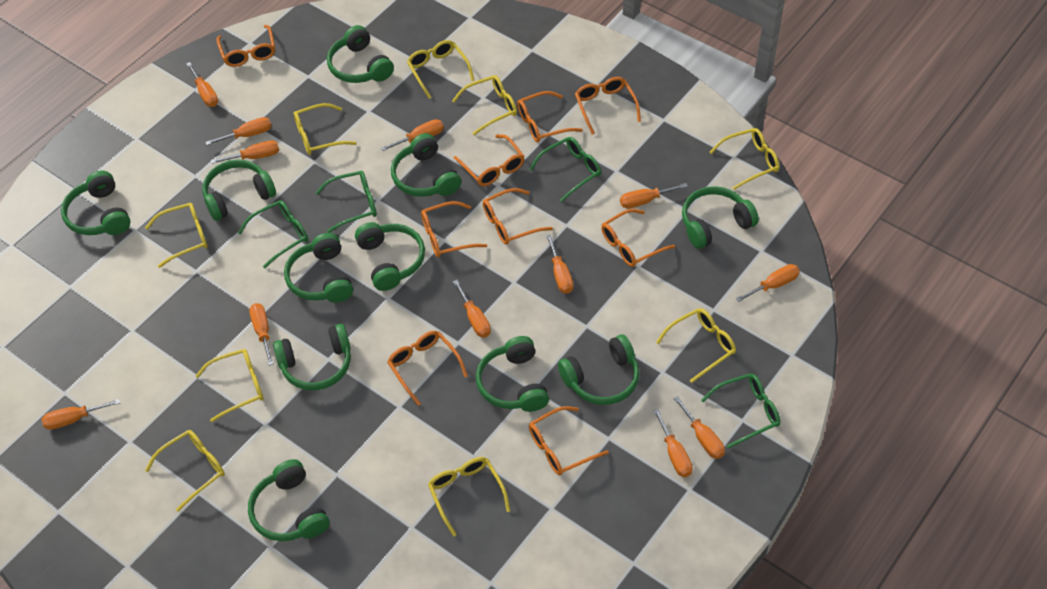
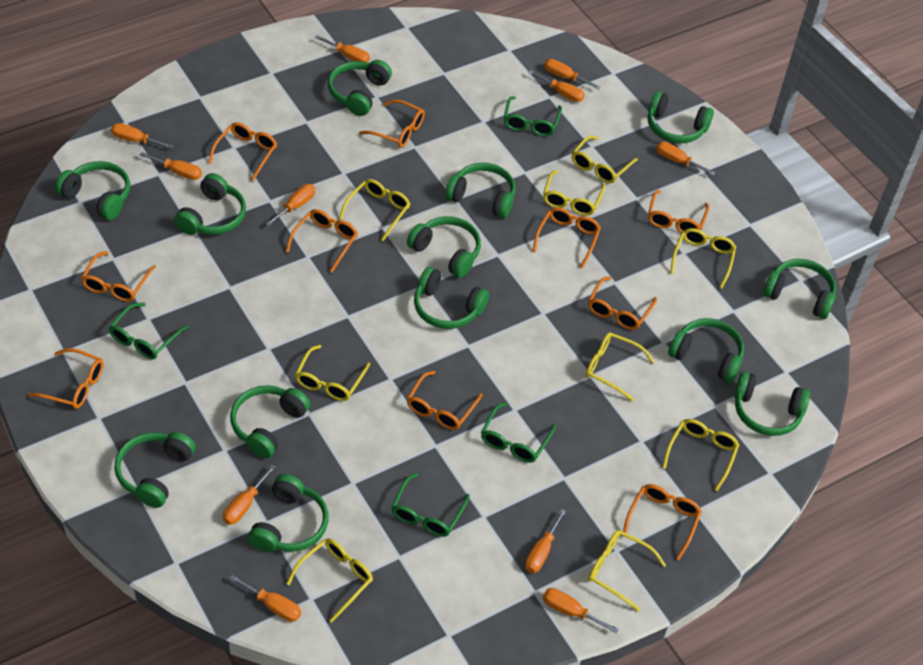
green headphones: 11 -> 13
orange glasses: 9 -> 10
orange screwdriver: 12 -> 11

